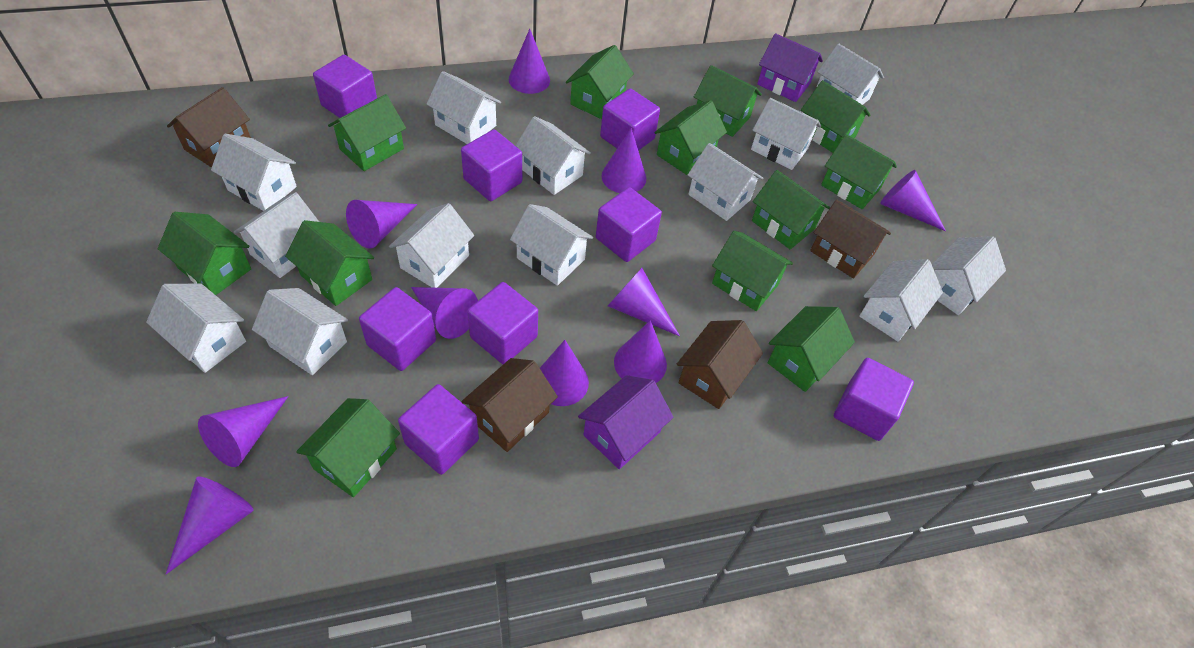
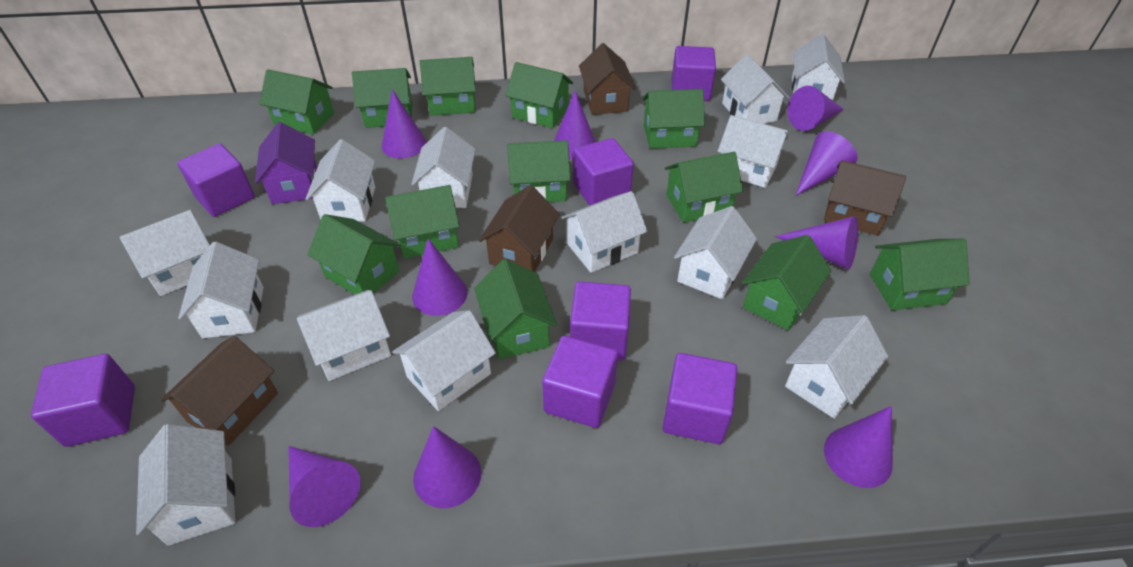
purple cone: 10 -> 9
purple cube: 8 -> 7
purple house: 2 -> 1

